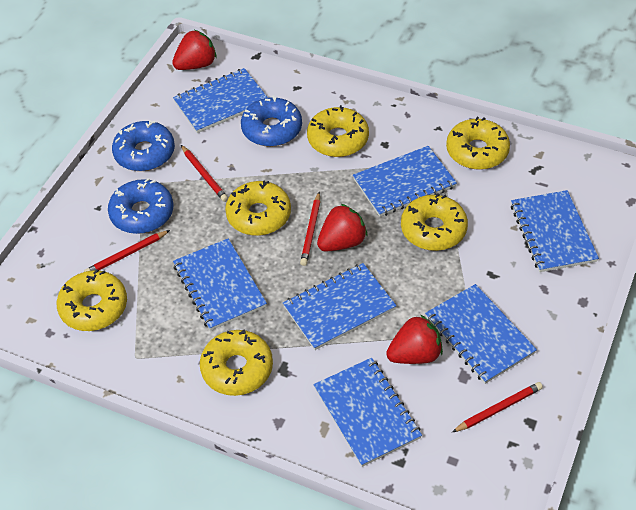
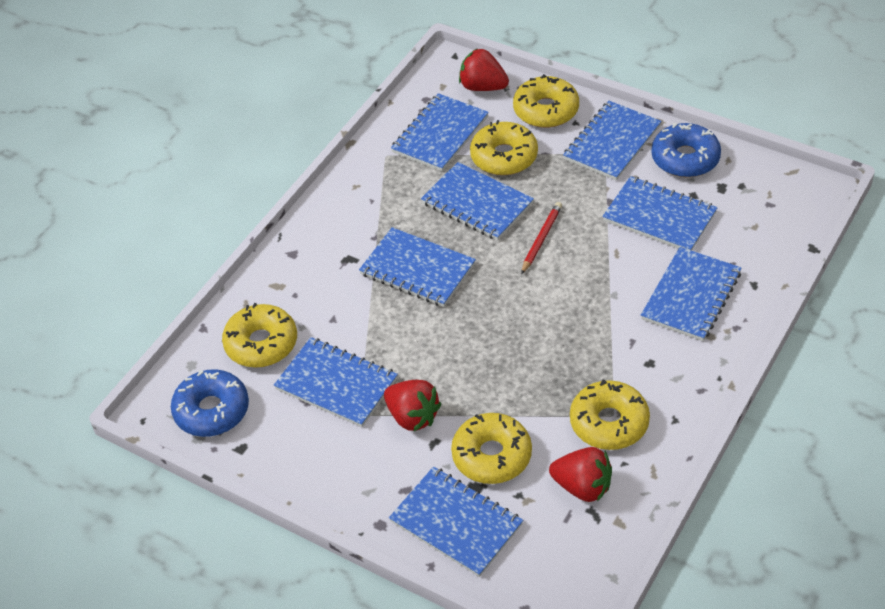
blue donut: 3 -> 2
blue notebook: 7 -> 8
red pencil: 4 -> 1
yellow donut: 6 -> 5

